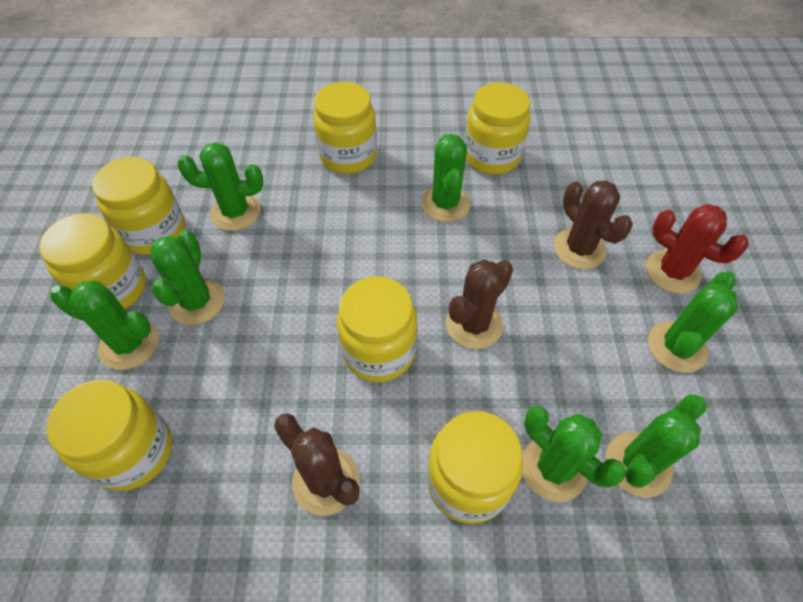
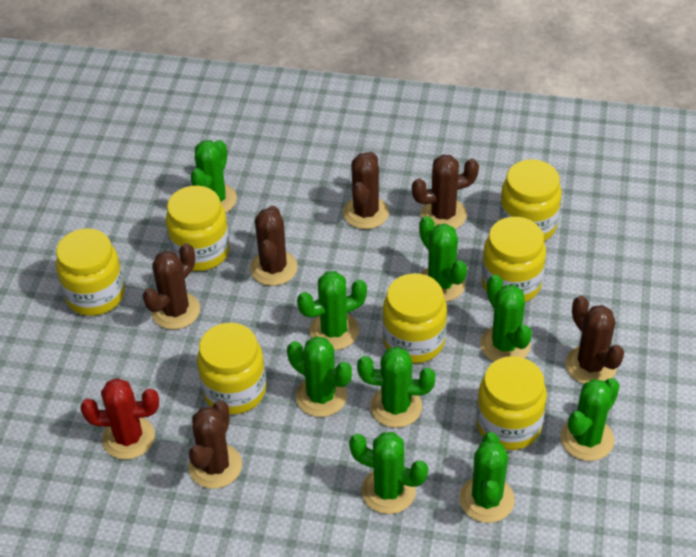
brown cactus: 3 -> 6
green cactus: 7 -> 9

